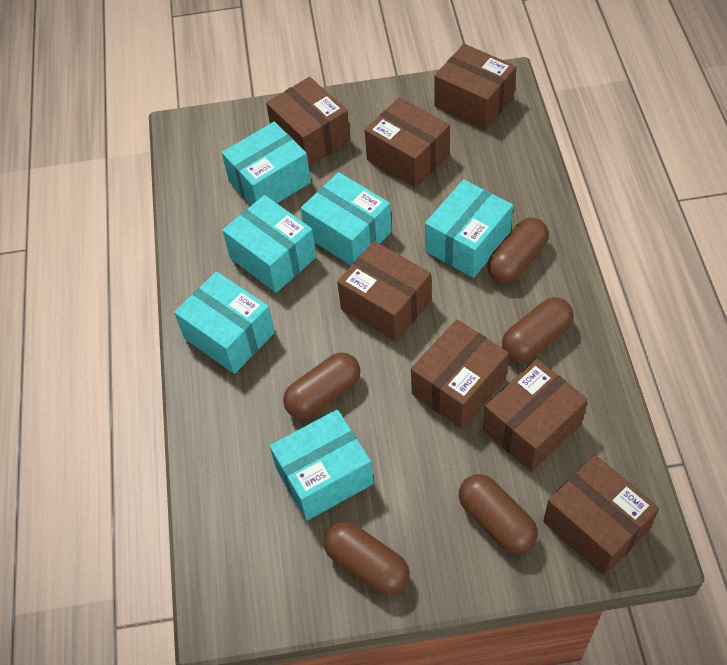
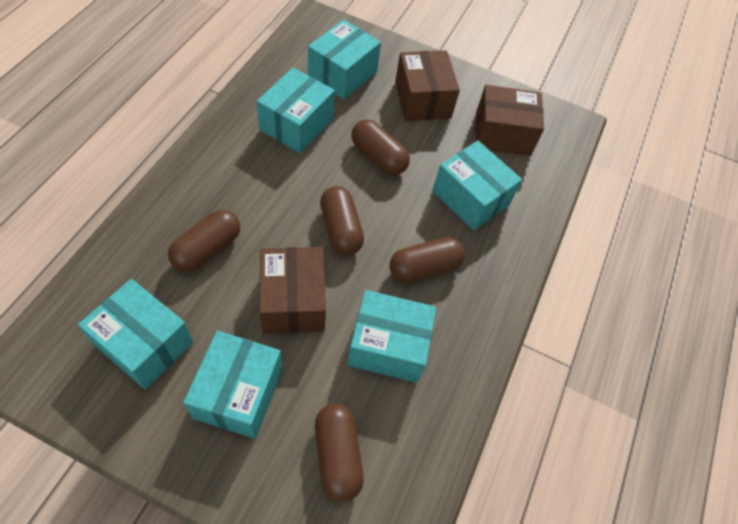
brown box: 7 -> 3

